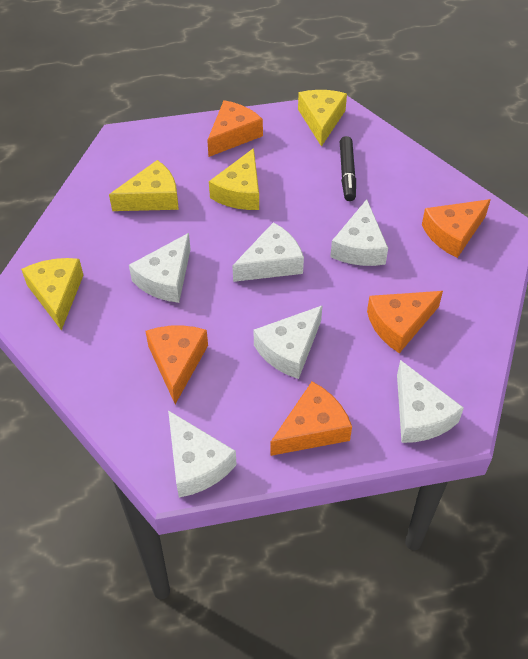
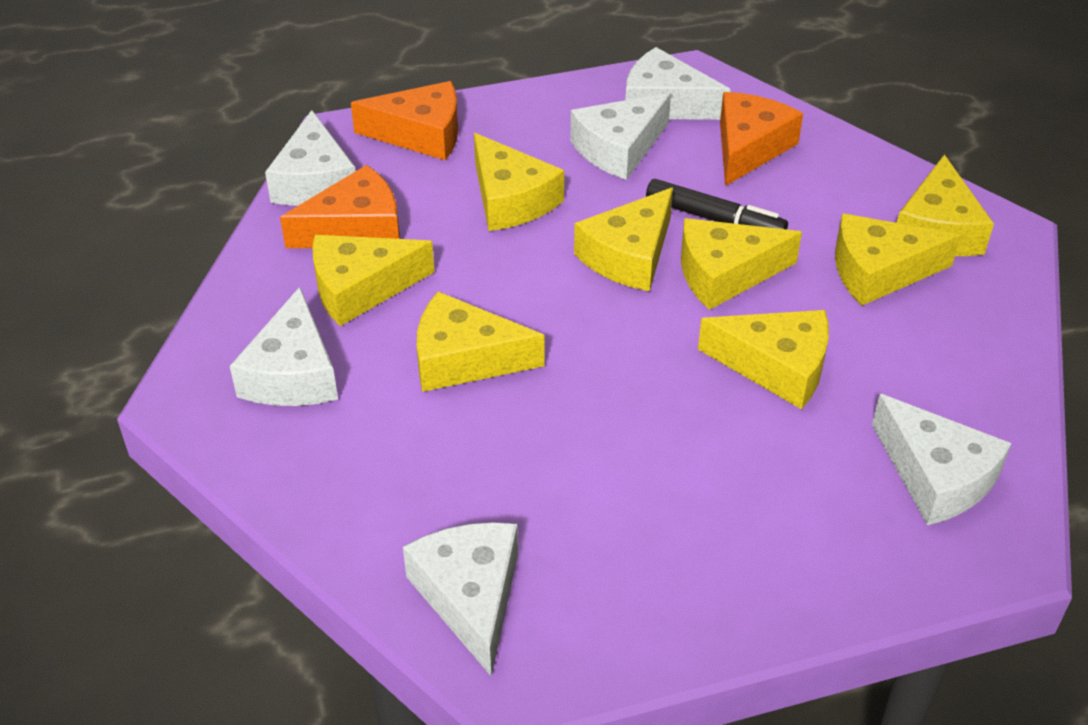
orange cheese: 5 -> 3
yellow cheese: 4 -> 8

